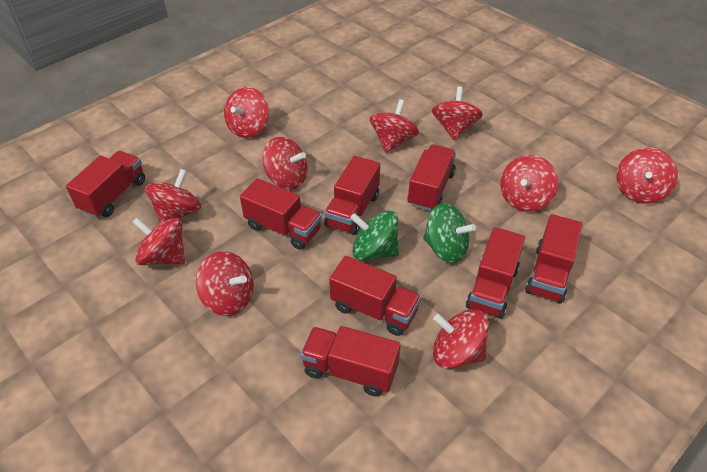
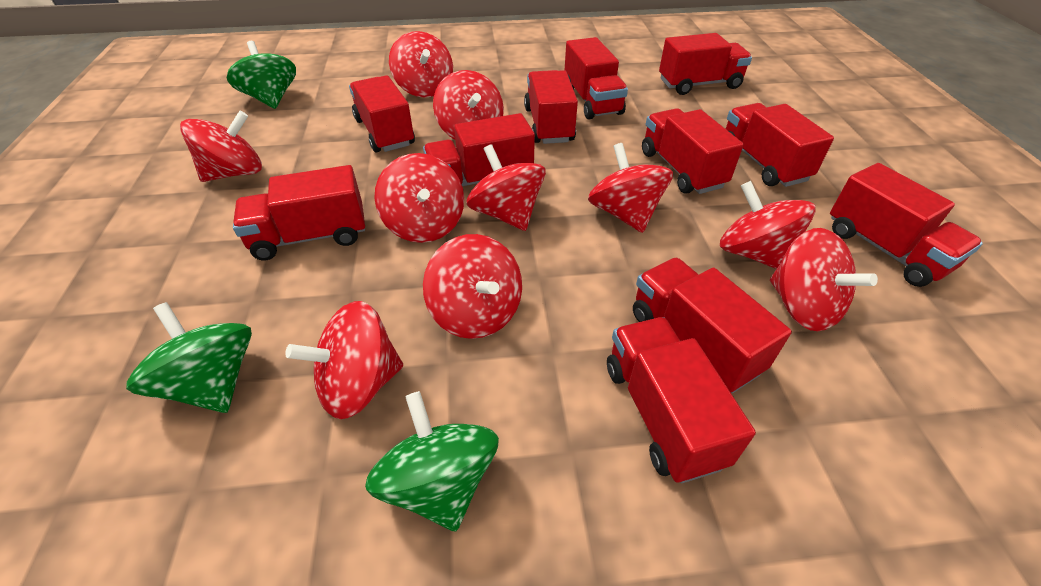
green spinning top: 2 -> 3
red truck: 8 -> 11

